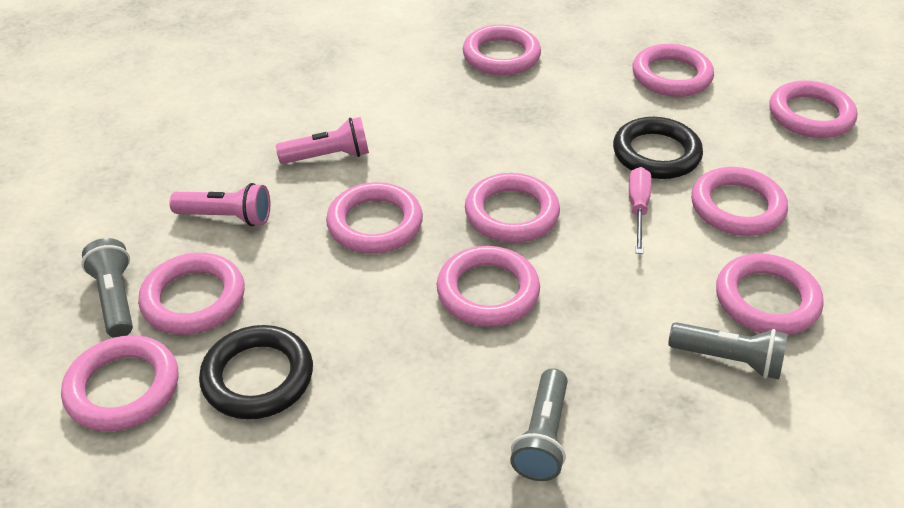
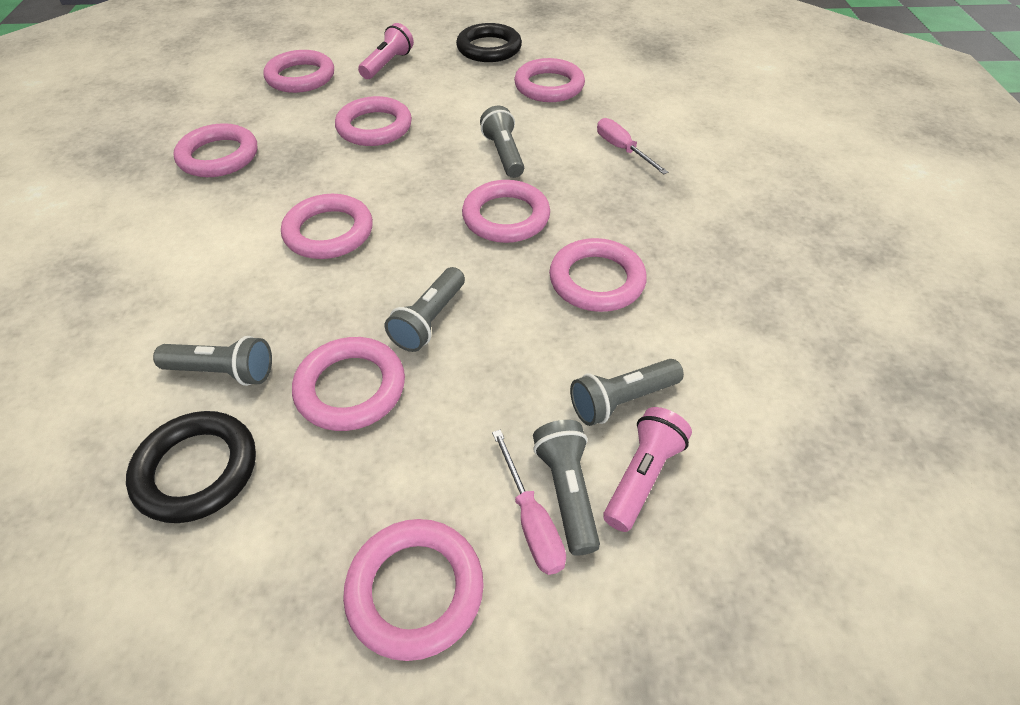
grey flashlight: 3 -> 5
pink ring: 10 -> 9
pink screwdriver: 1 -> 2

